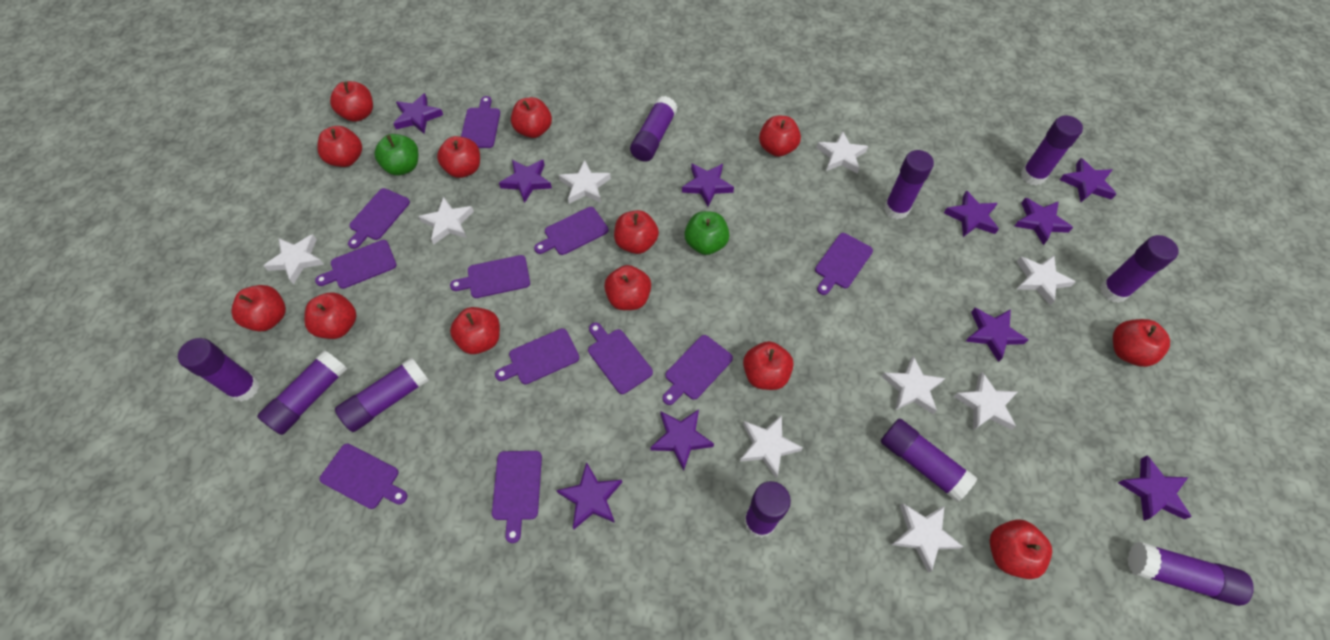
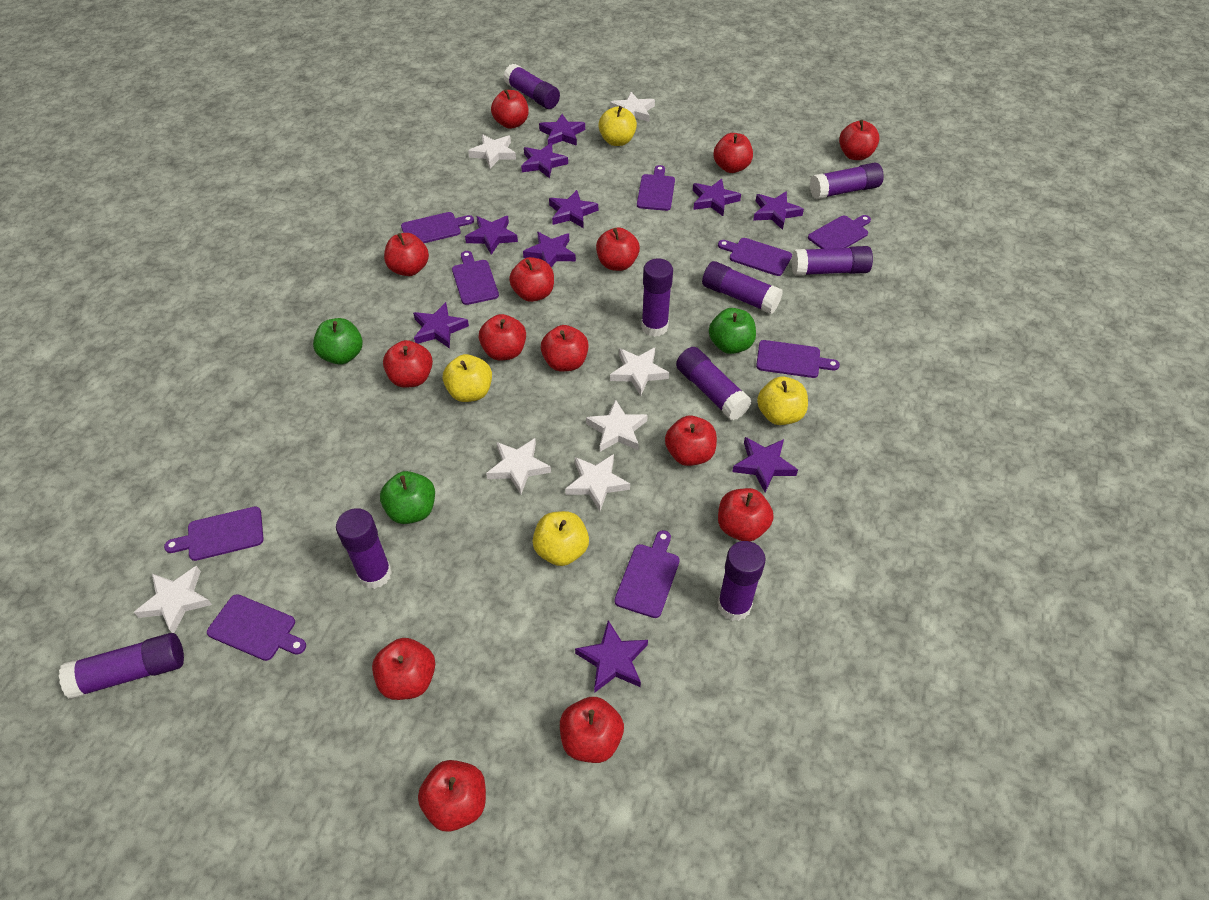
green apple: 2 -> 3
purple cutting board: 11 -> 9
purple glue stick: 10 -> 9
red apple: 13 -> 14
white star: 9 -> 7
yellow apple: 0 -> 4

